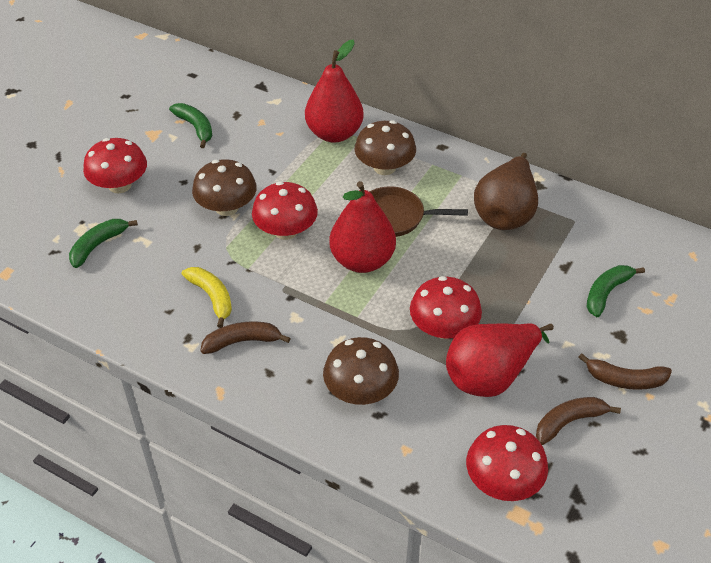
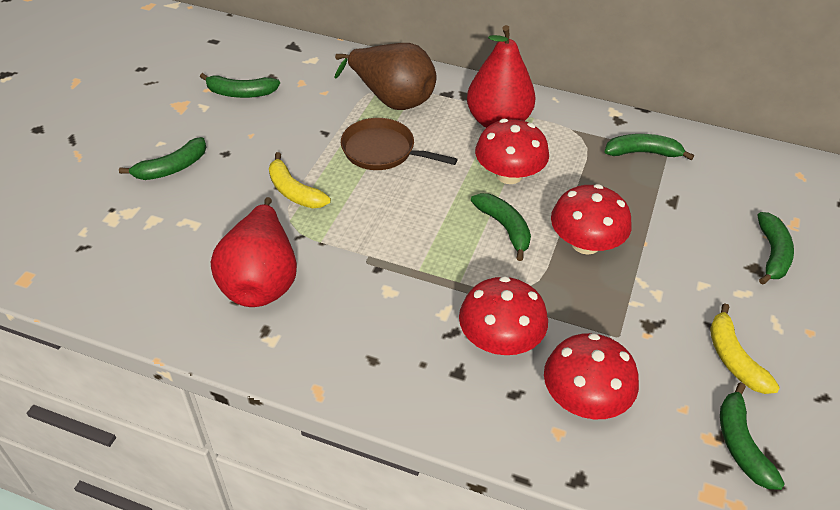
brown banana: 3 -> 0
brown mushroom: 3 -> 0
green banana: 3 -> 6
red pear: 3 -> 2
yellow banana: 1 -> 2

